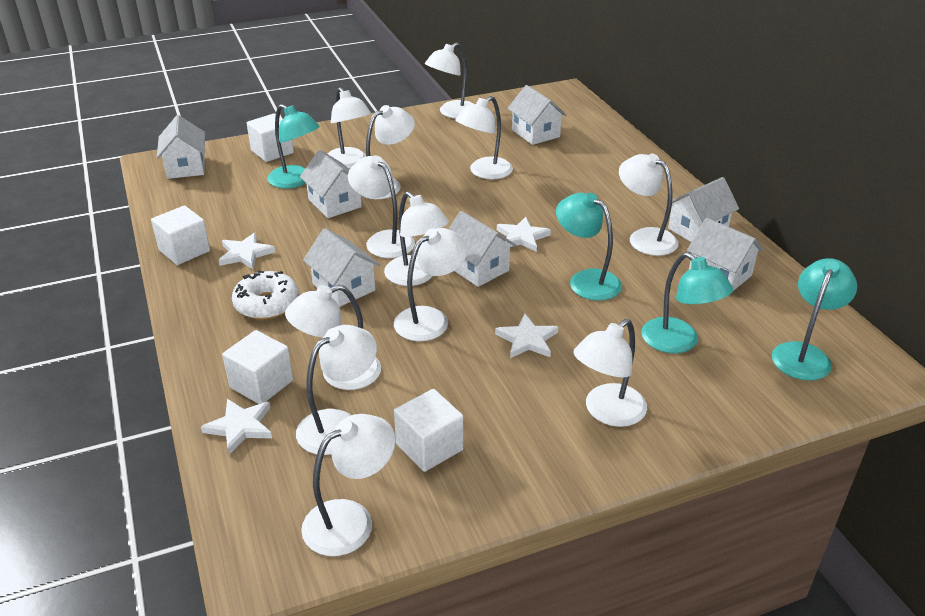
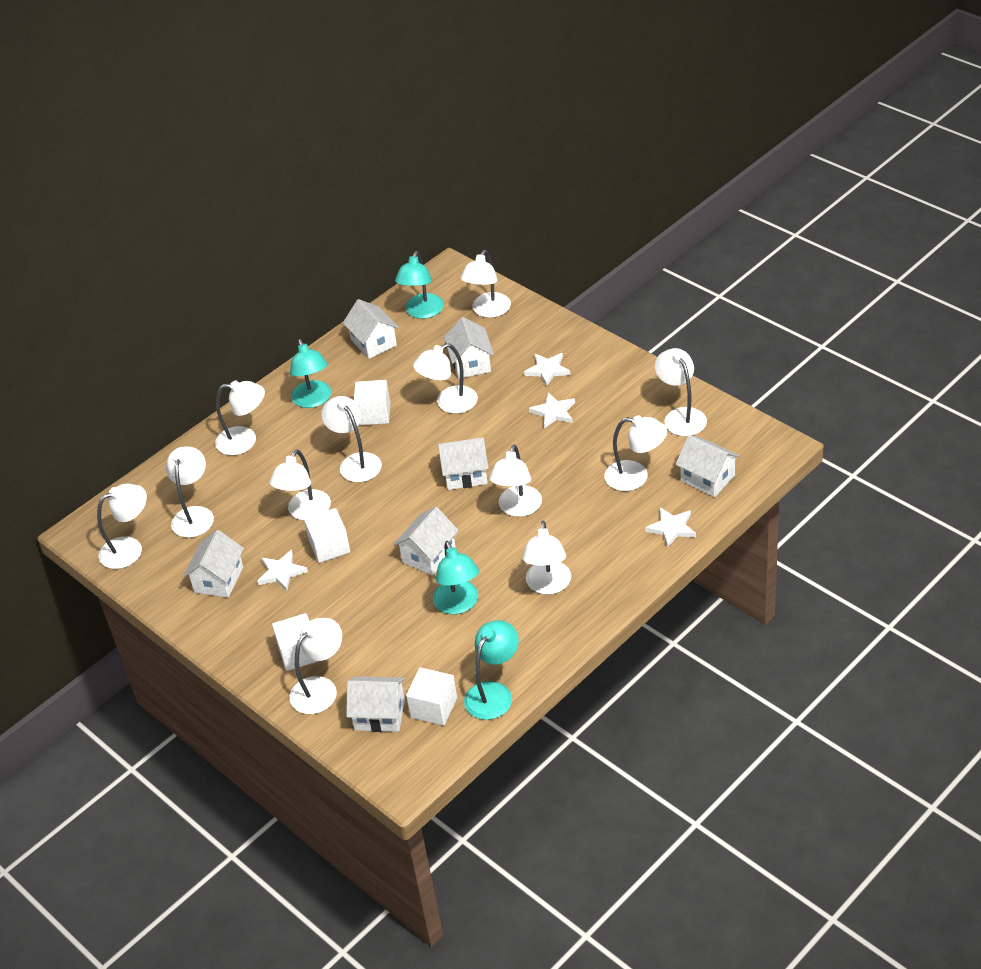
white donut: 1 -> 0

